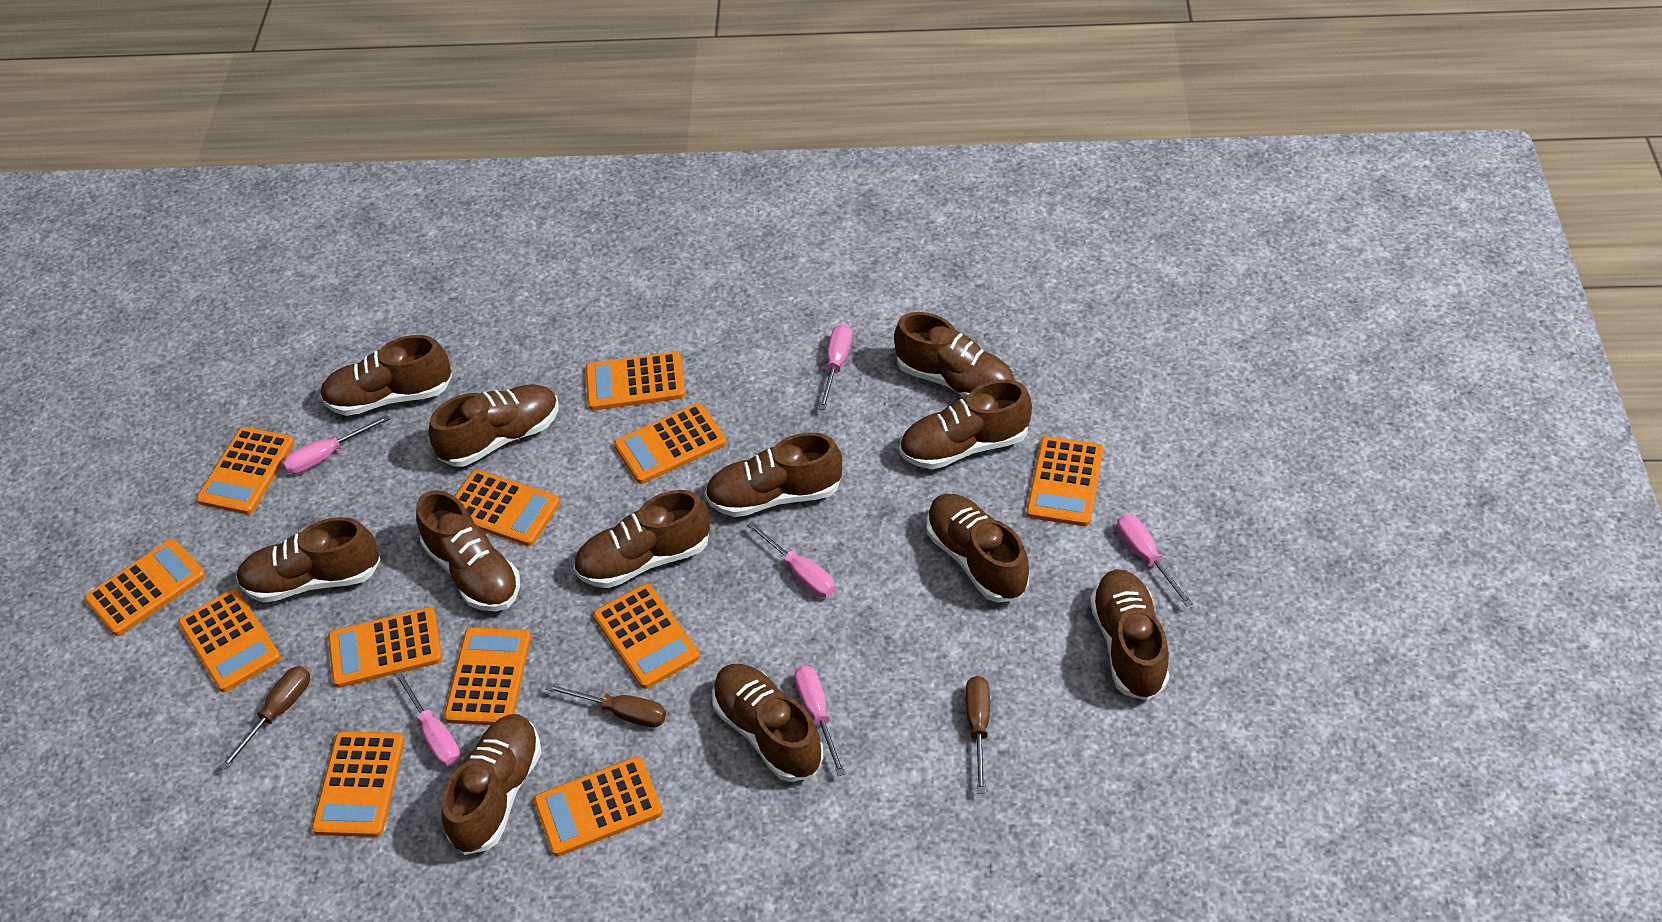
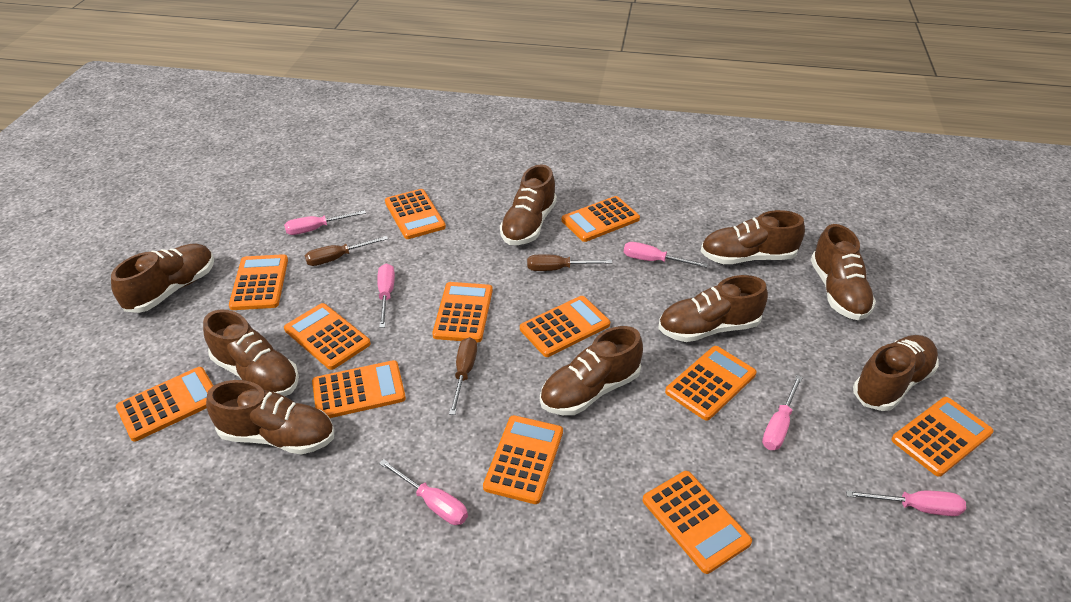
brown shoe: 12 -> 9

